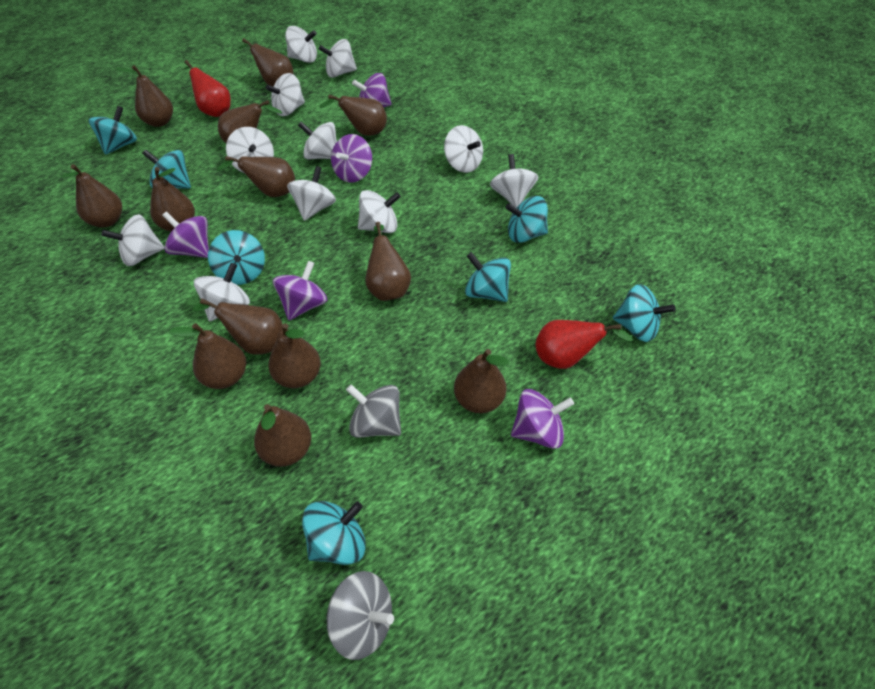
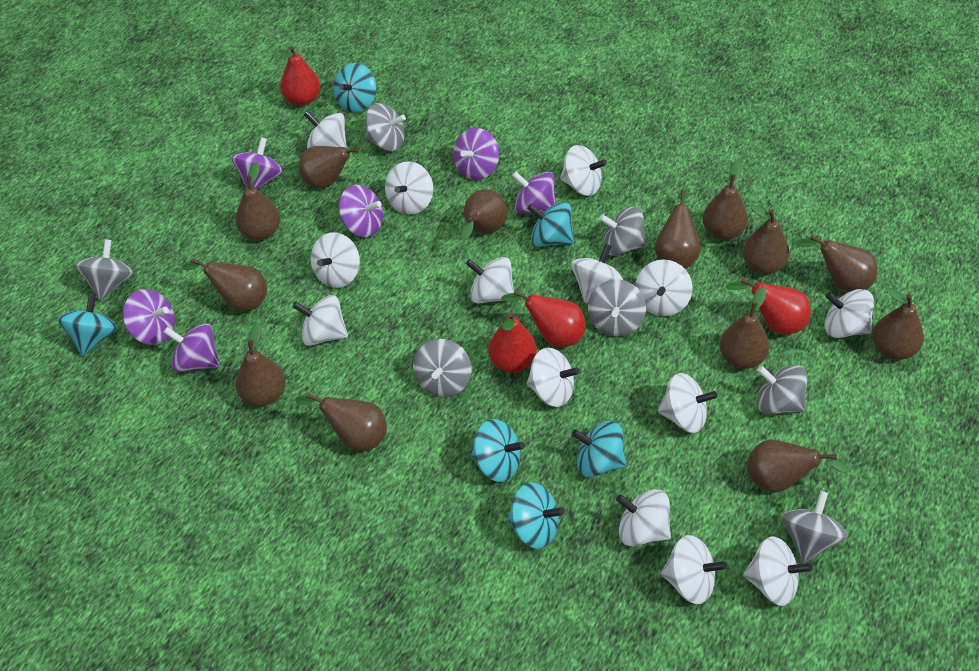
grey spinning top: 2 -> 7
purple spinning top: 5 -> 6
red pear: 2 -> 4
turquoise spinning top: 7 -> 6
white spinning top: 11 -> 14

